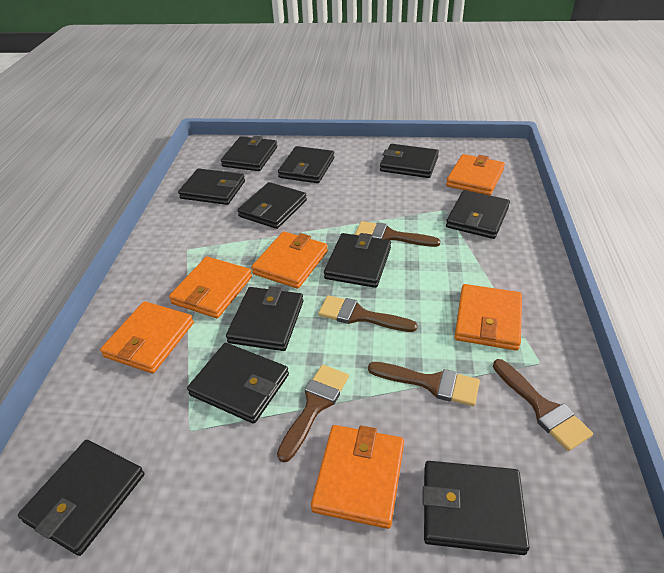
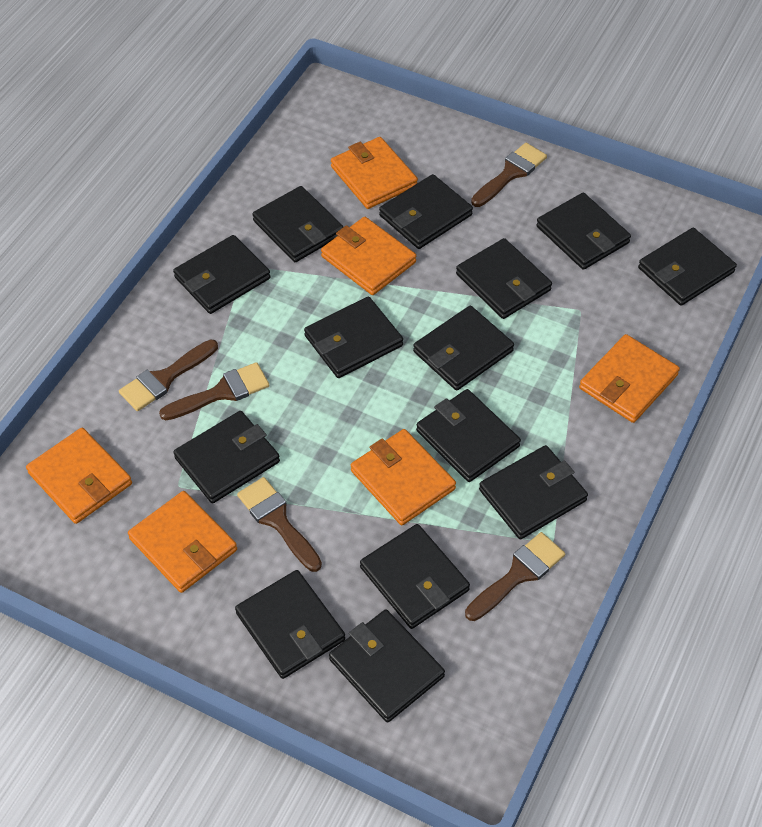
black wallet: 11 -> 14

